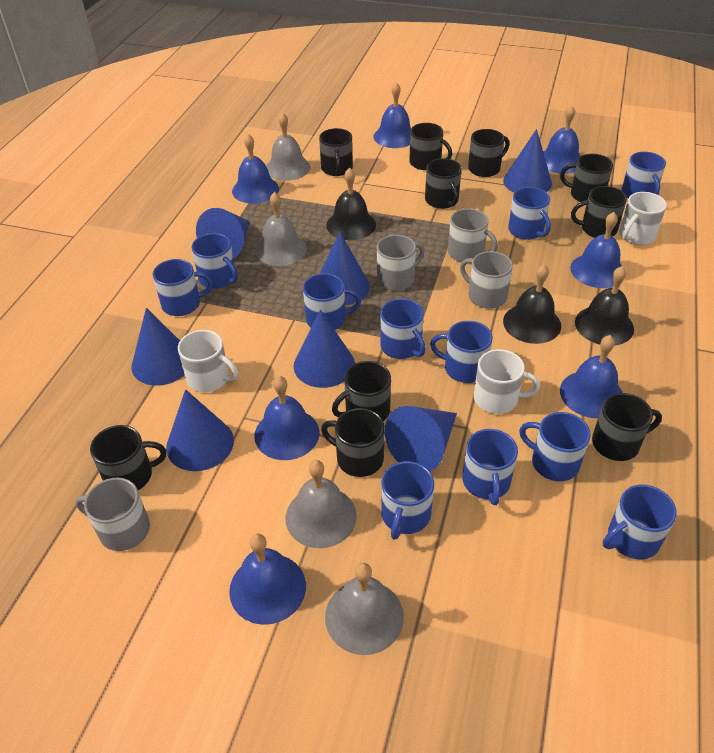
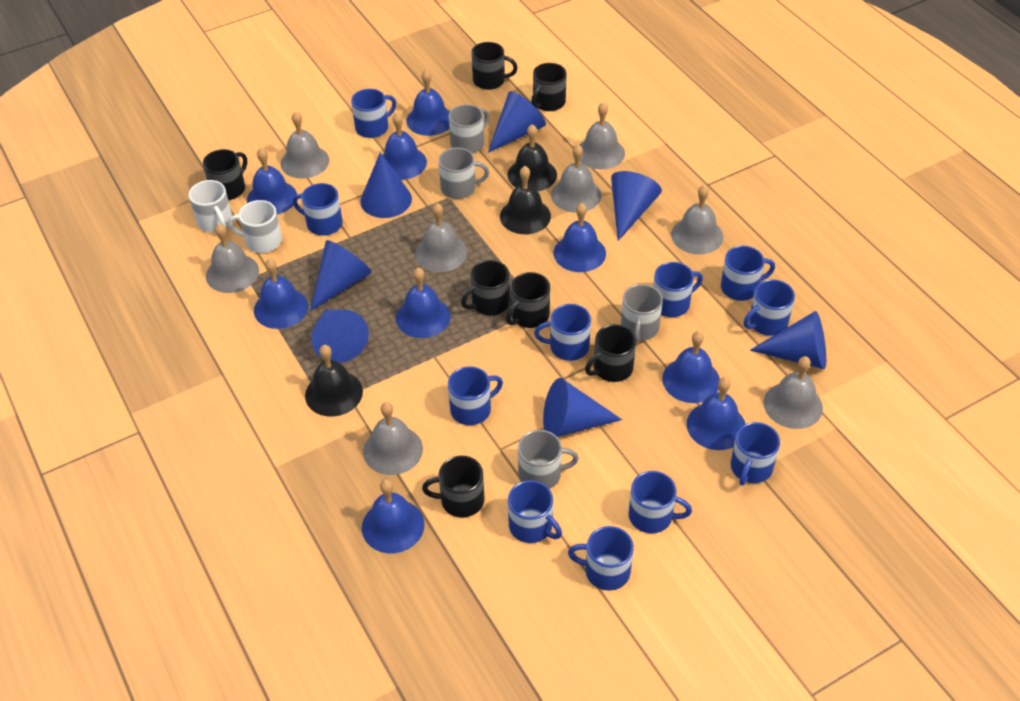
black mug: 10 -> 7
blue bell: 7 -> 9
grey bell: 4 -> 8
white mug: 3 -> 2

